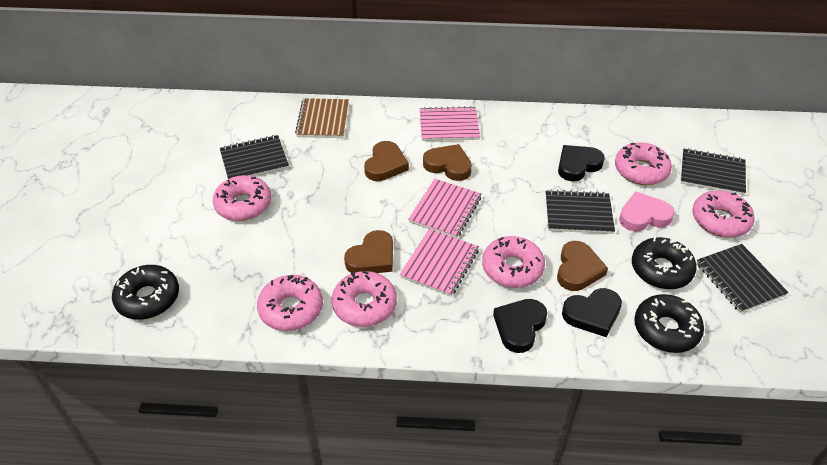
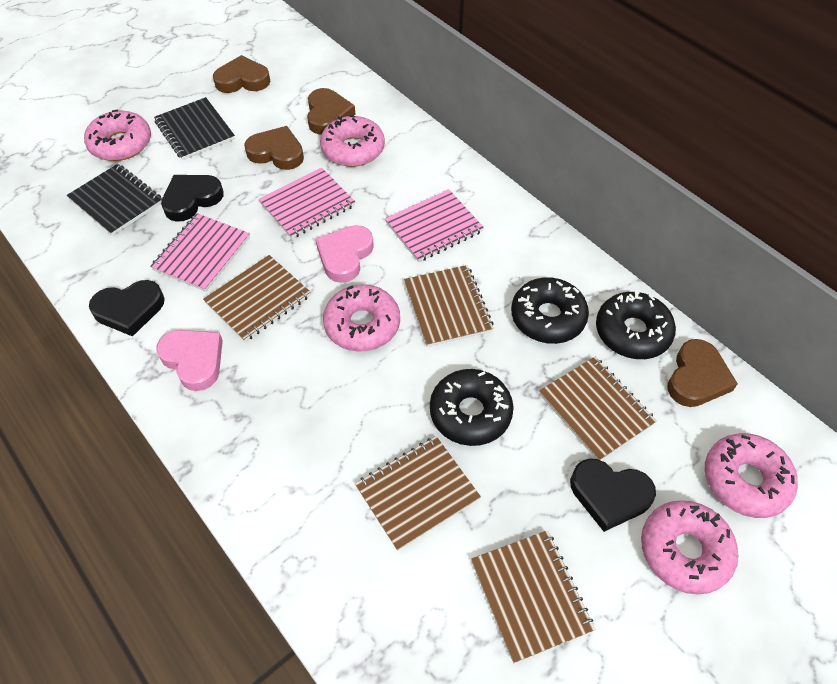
black notebook: 4 -> 2
brown notebook: 1 -> 5
pink donut: 6 -> 5
pink heart: 1 -> 2

